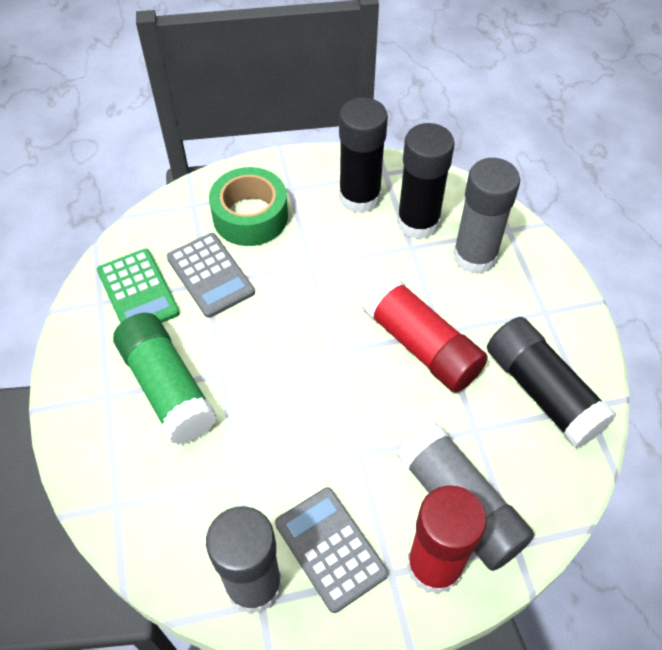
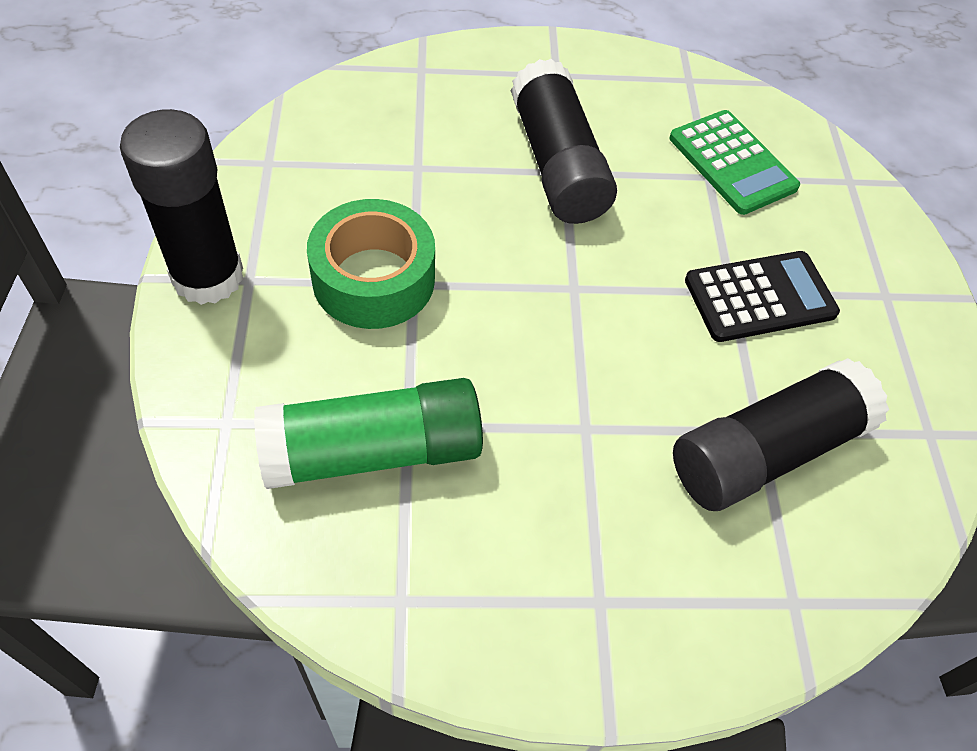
black calculator: 0 -> 1
grey calculator: 2 -> 0
grey glue stick: 3 -> 0
red glue stick: 2 -> 0

